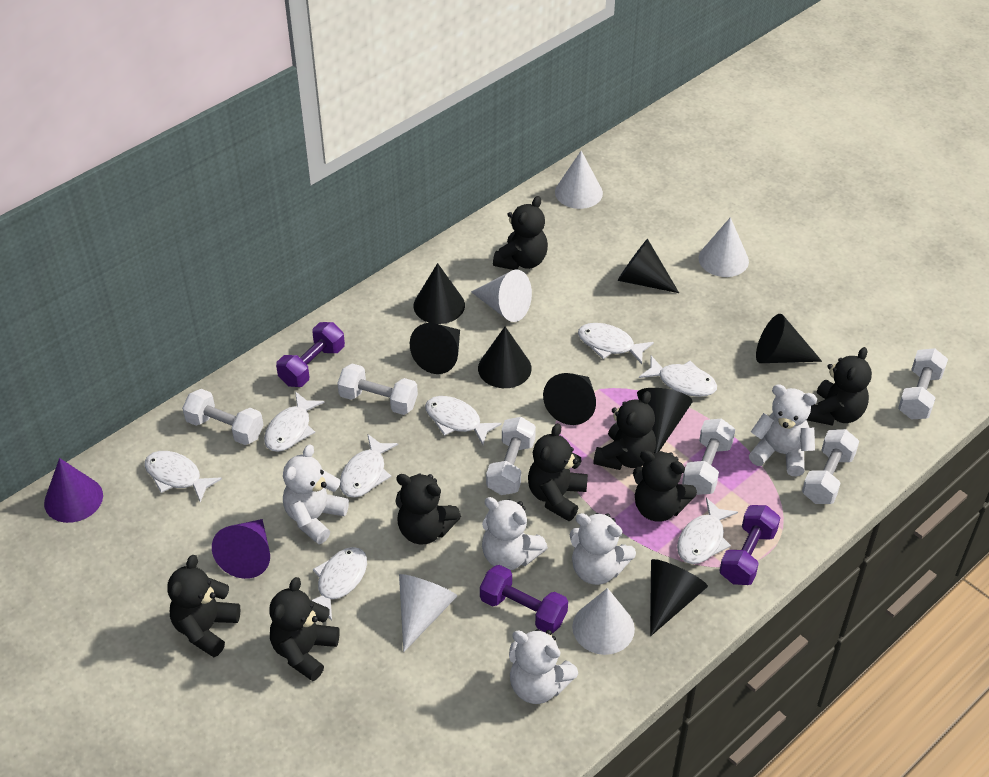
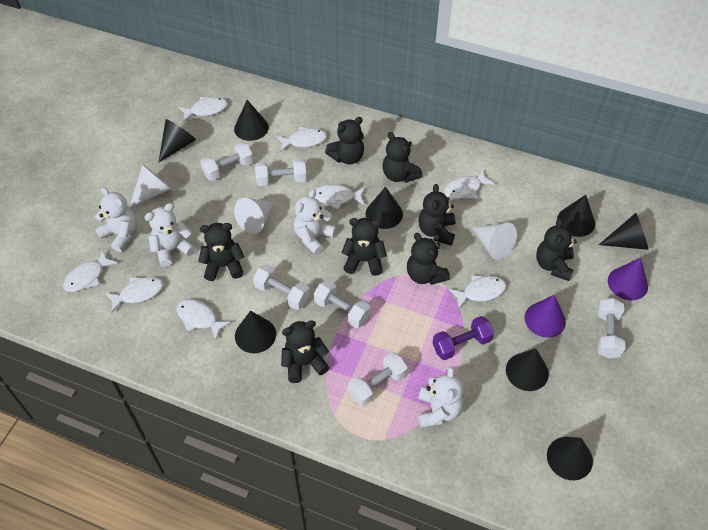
purple dumbbell: 3 -> 1
white cone: 5 -> 3
white teddy bear: 5 -> 4

